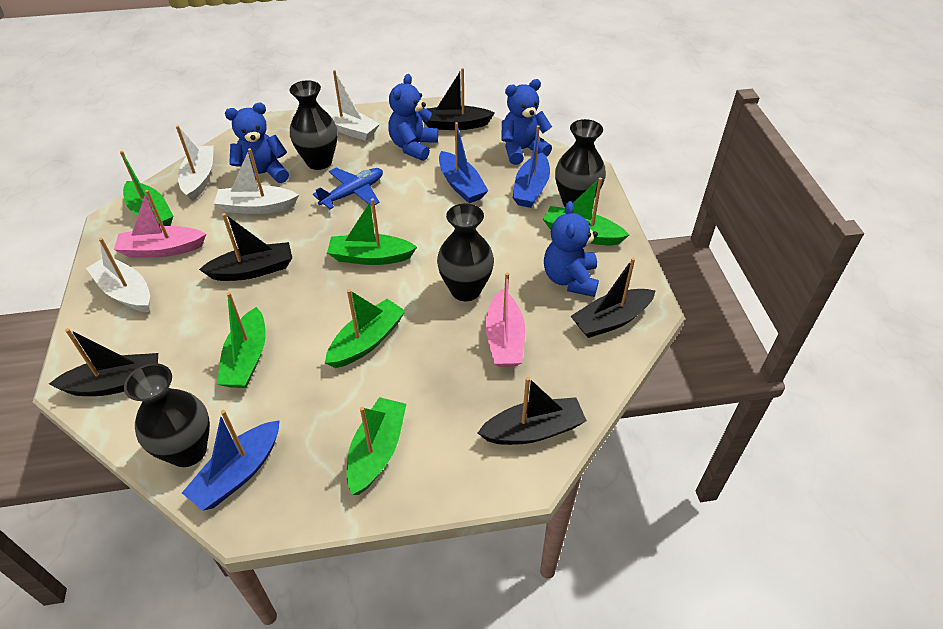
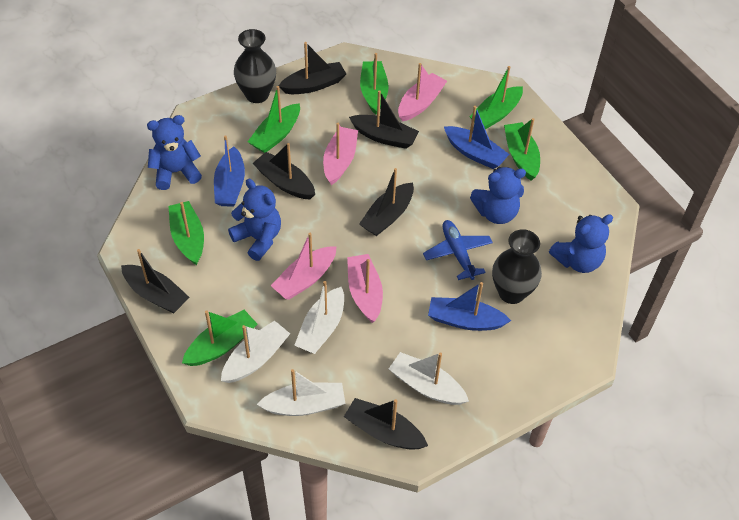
black boat: 5 -> 6
black vase: 4 -> 2
pink boat: 2 -> 4

